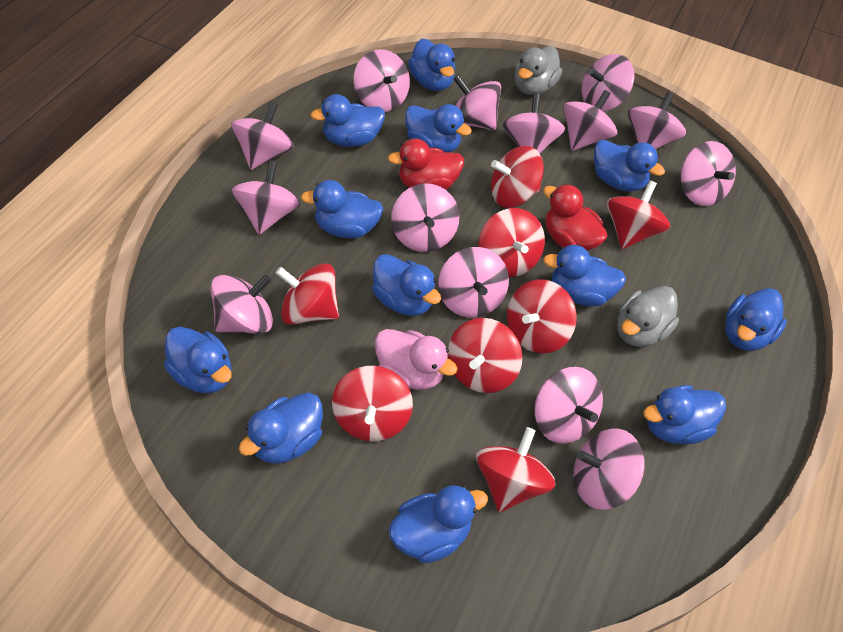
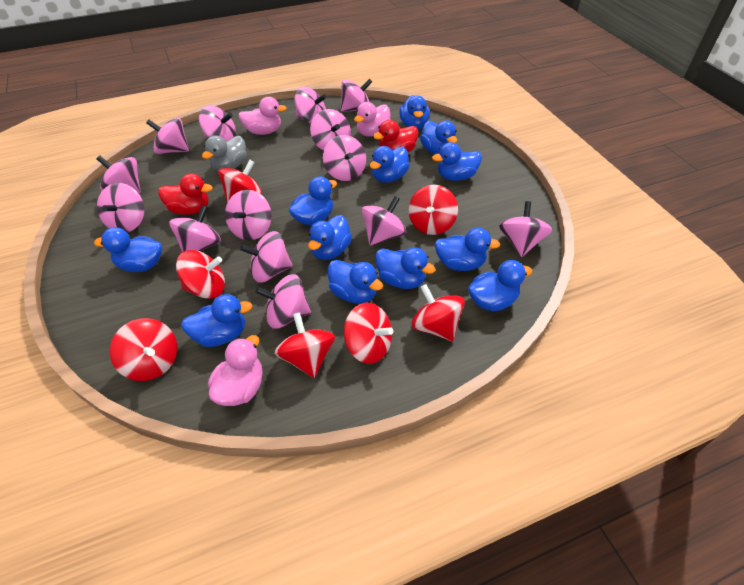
grey duck: 2 -> 1
pink duck: 1 -> 3
red spinning top: 8 -> 7

